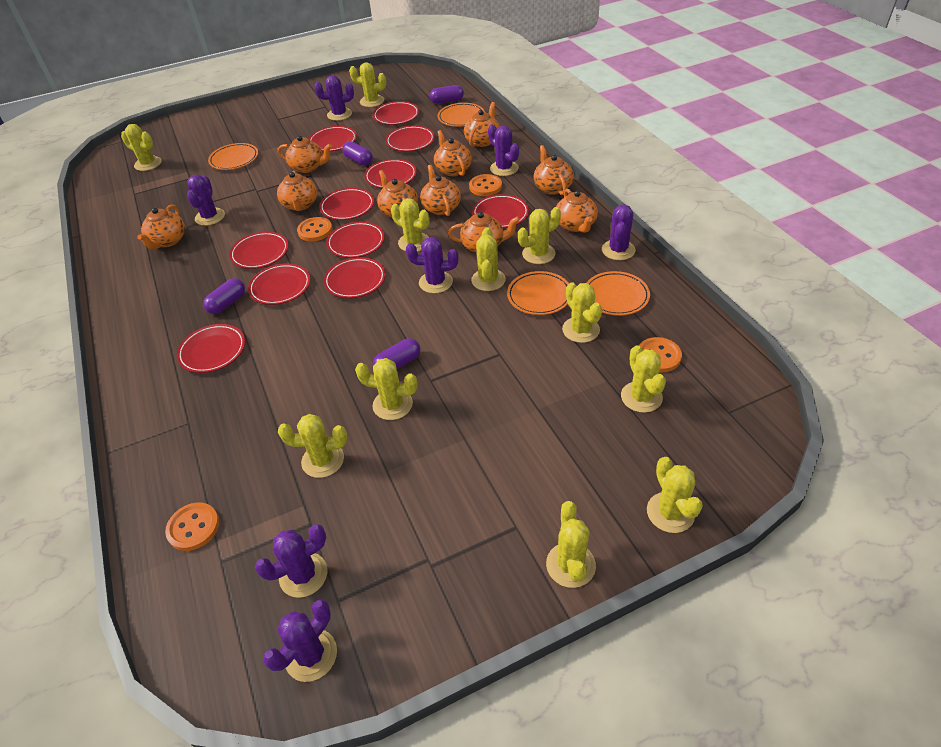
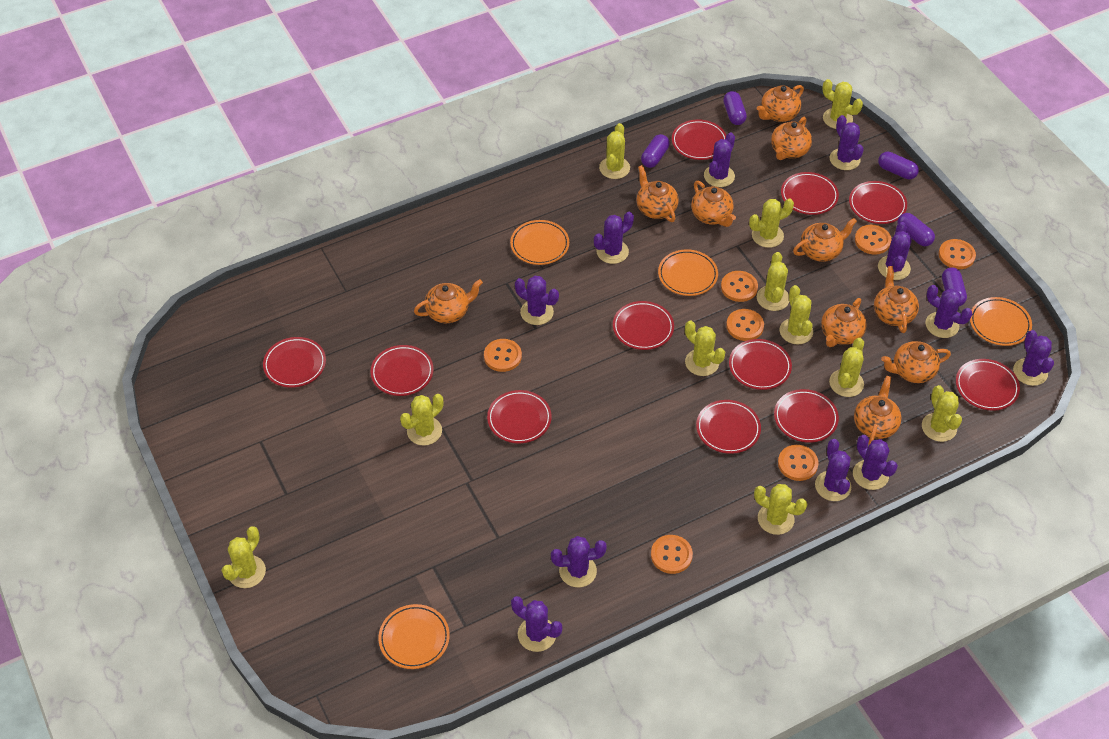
orange button: 4 -> 7
purple cactus: 7 -> 11
purple capsule: 4 -> 5

